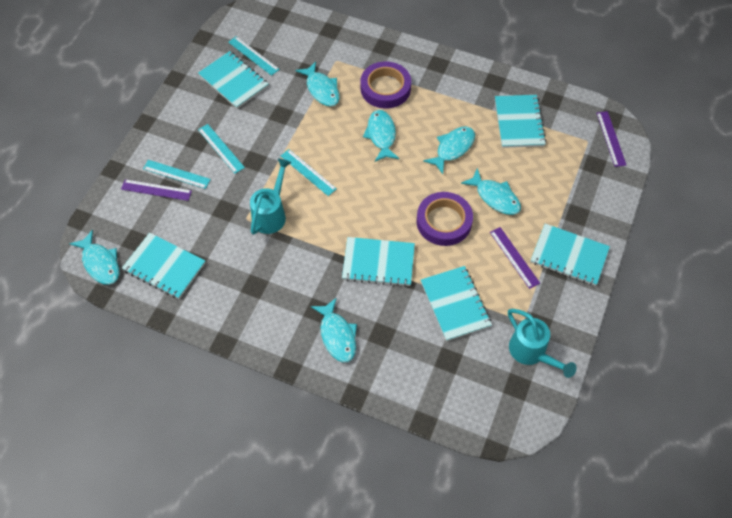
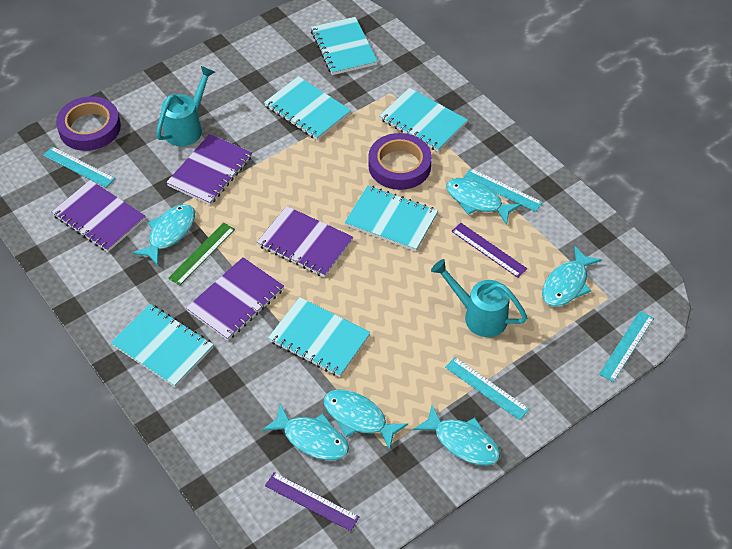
green ruler: 0 -> 1
purple notebook: 0 -> 4
purple ruler: 3 -> 2

